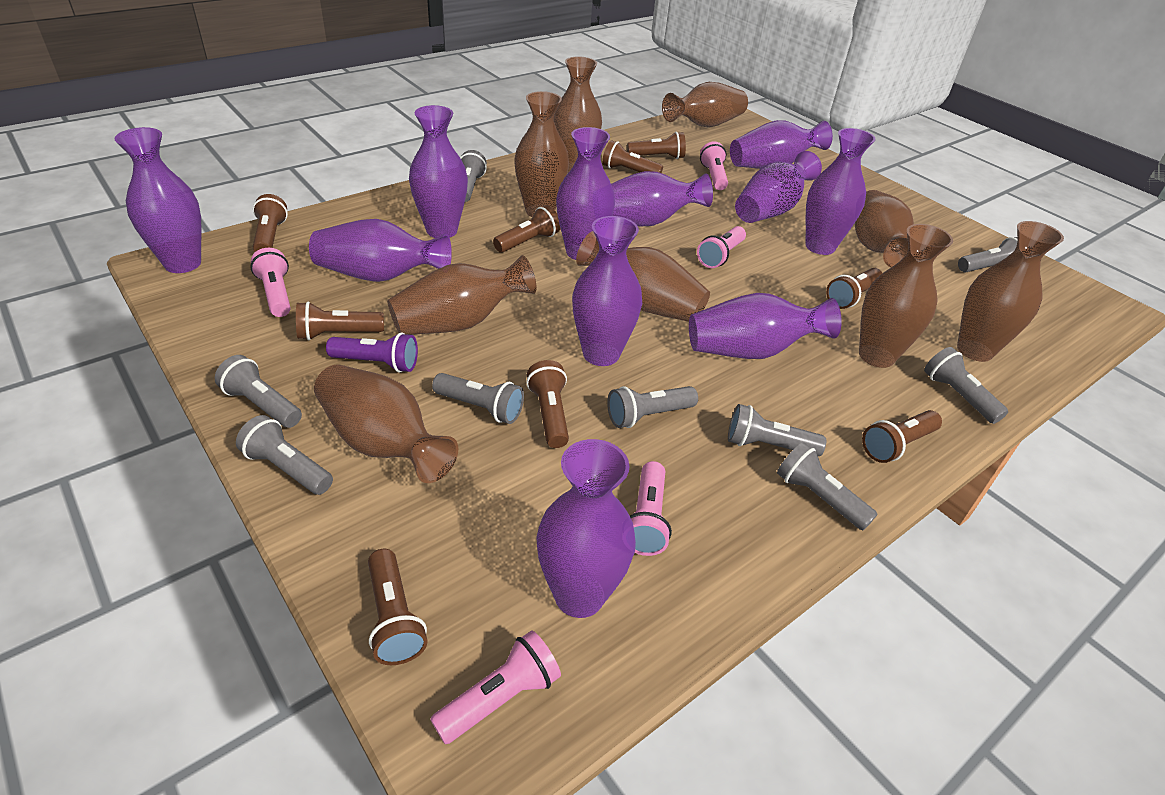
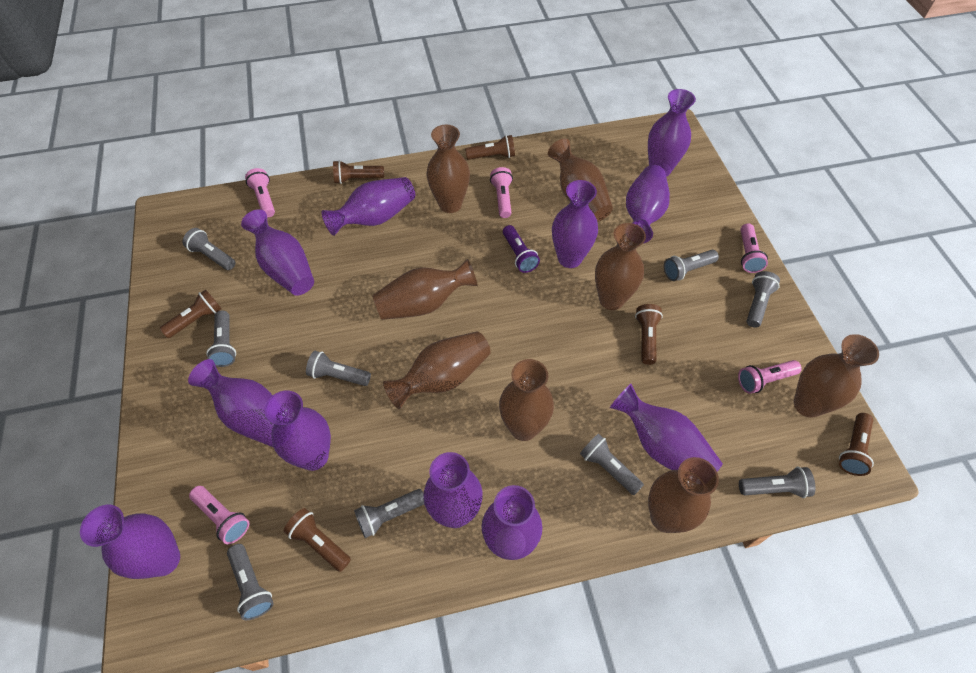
brown flashlight: 9 -> 6
brown vase: 9 -> 8

